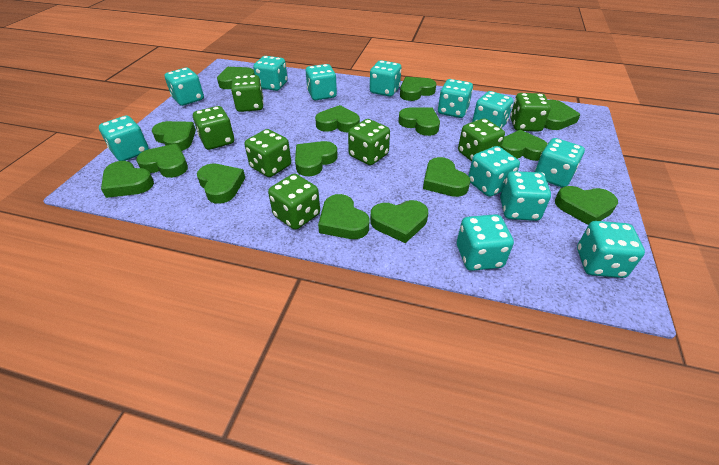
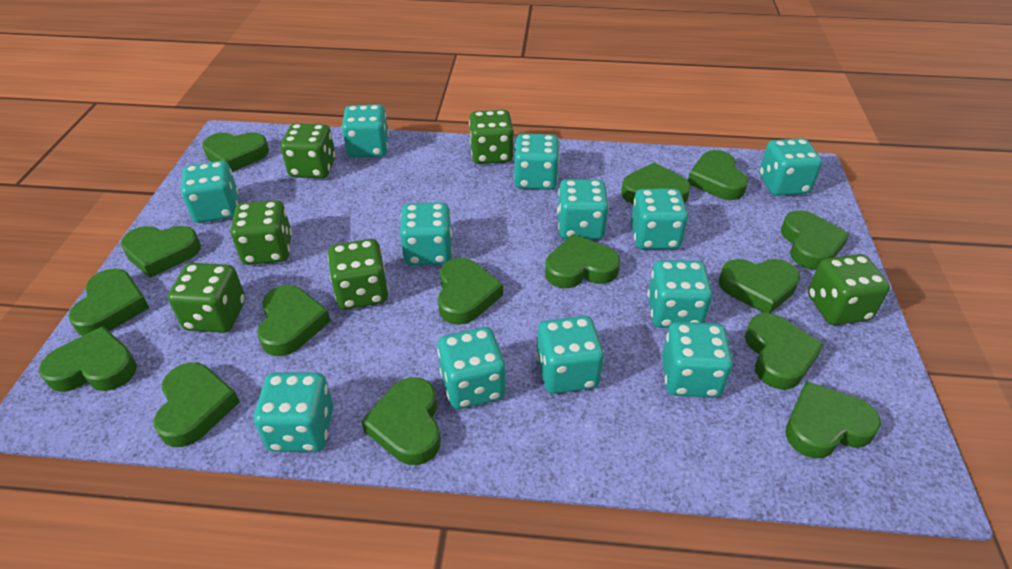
green dice: 7 -> 6

